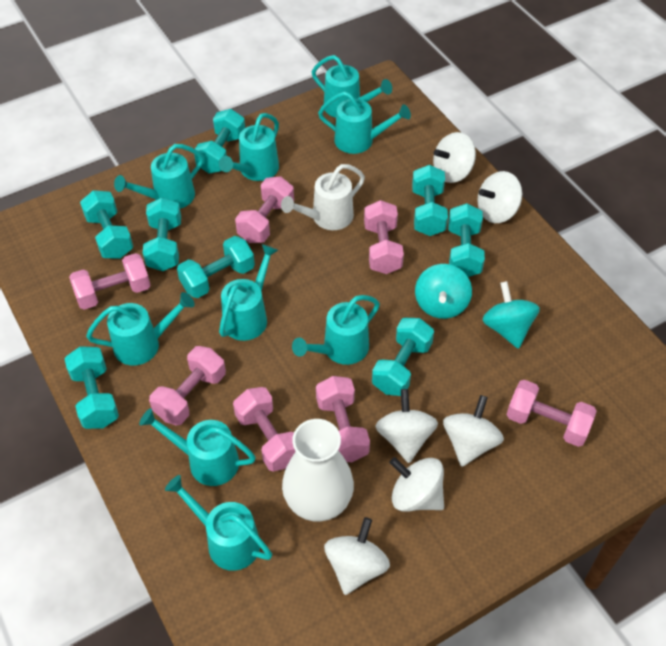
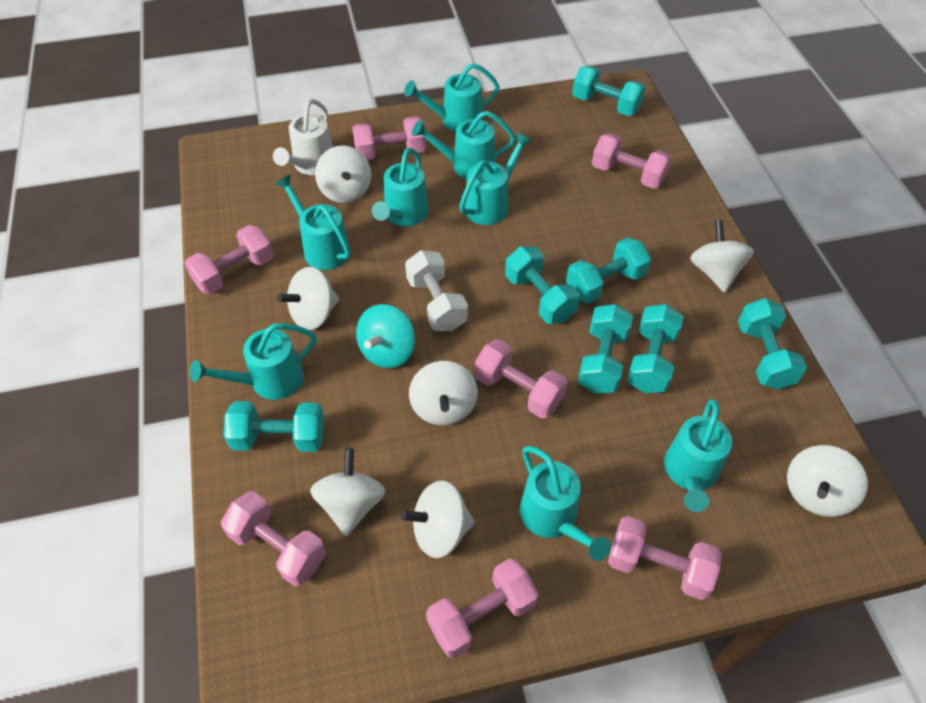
turquoise dumbbell: 8 -> 7
turquoise spinning top: 2 -> 1
turquoise watering can: 9 -> 8
white dumbbell: 0 -> 1
white spinning top: 6 -> 7
white vase: 1 -> 0

